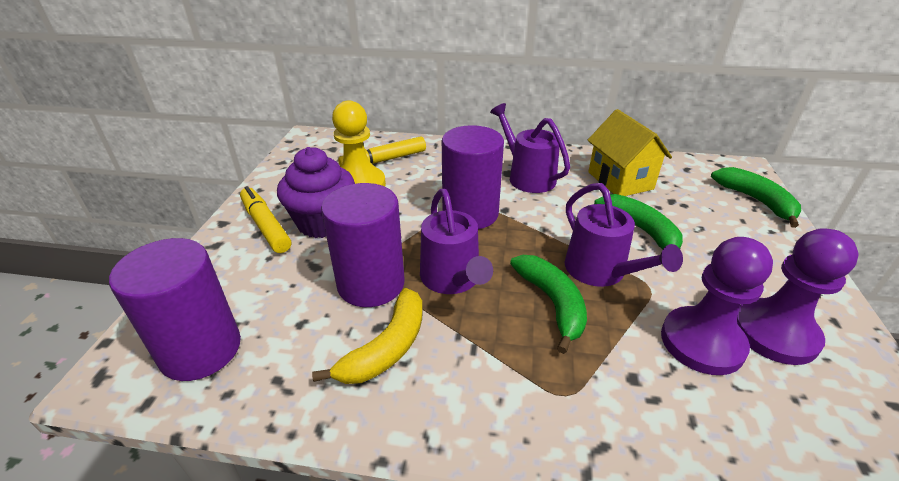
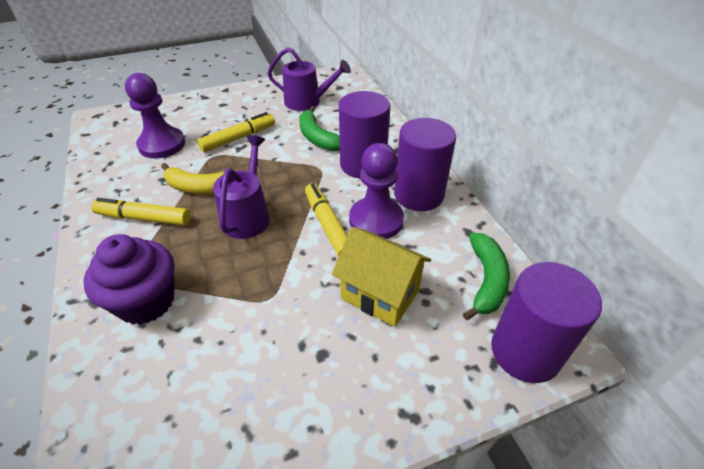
green banana: 3 -> 2
purple watering can: 3 -> 2
yellow marker: 2 -> 3
yellow pawn: 1 -> 0

